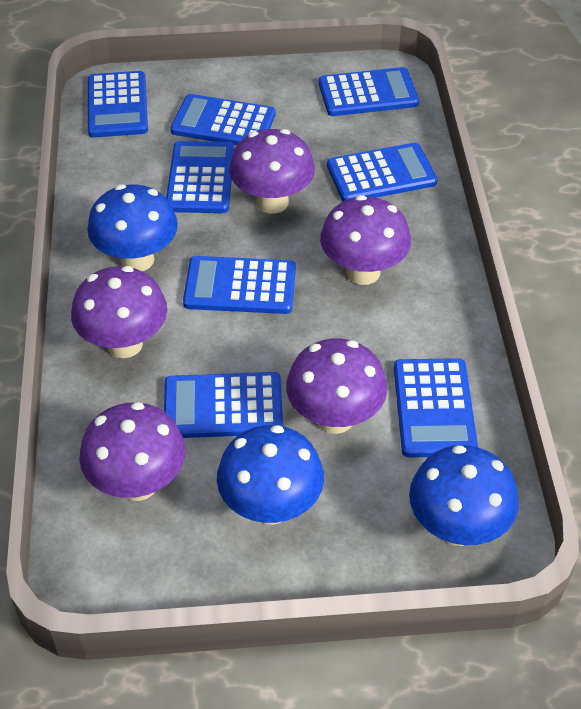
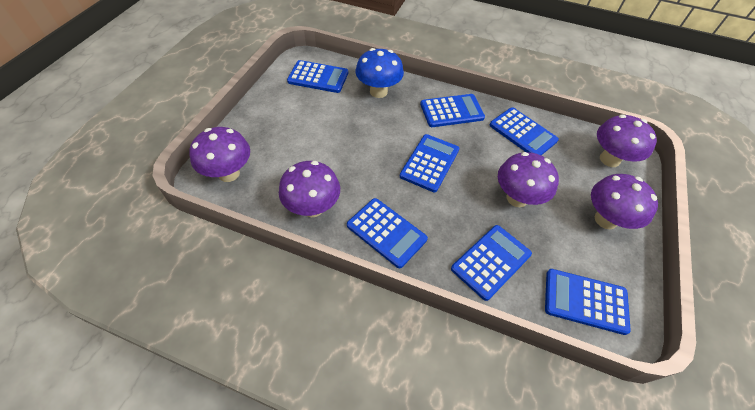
blue calculator: 8 -> 7
blue mushroom: 3 -> 1

